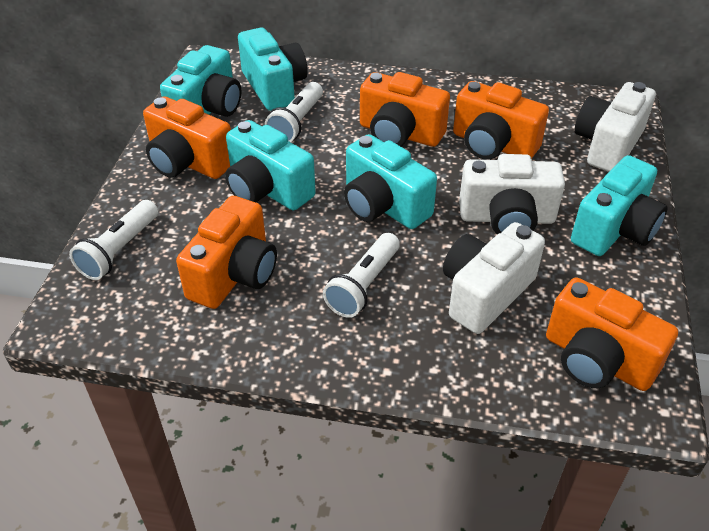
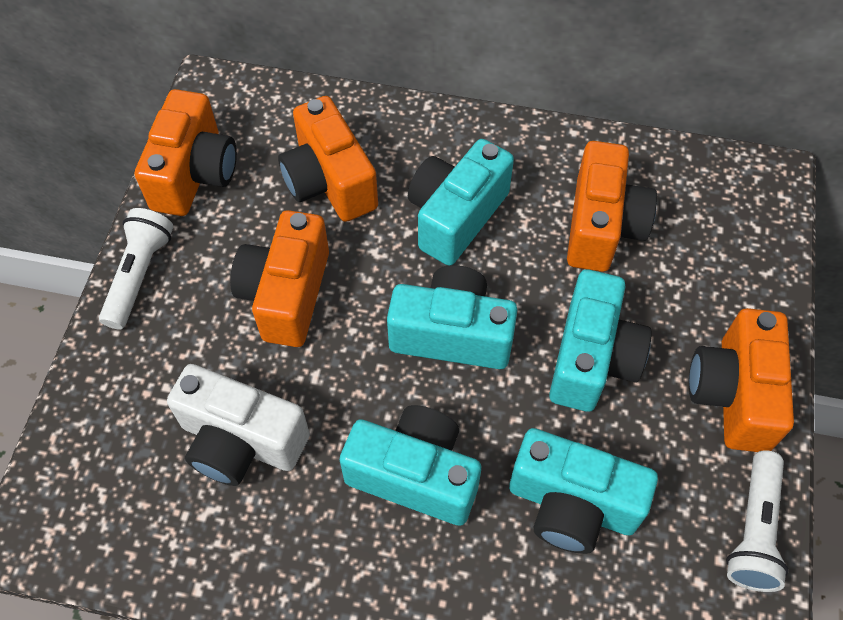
white camera: 3 -> 1
white flashlight: 3 -> 2

